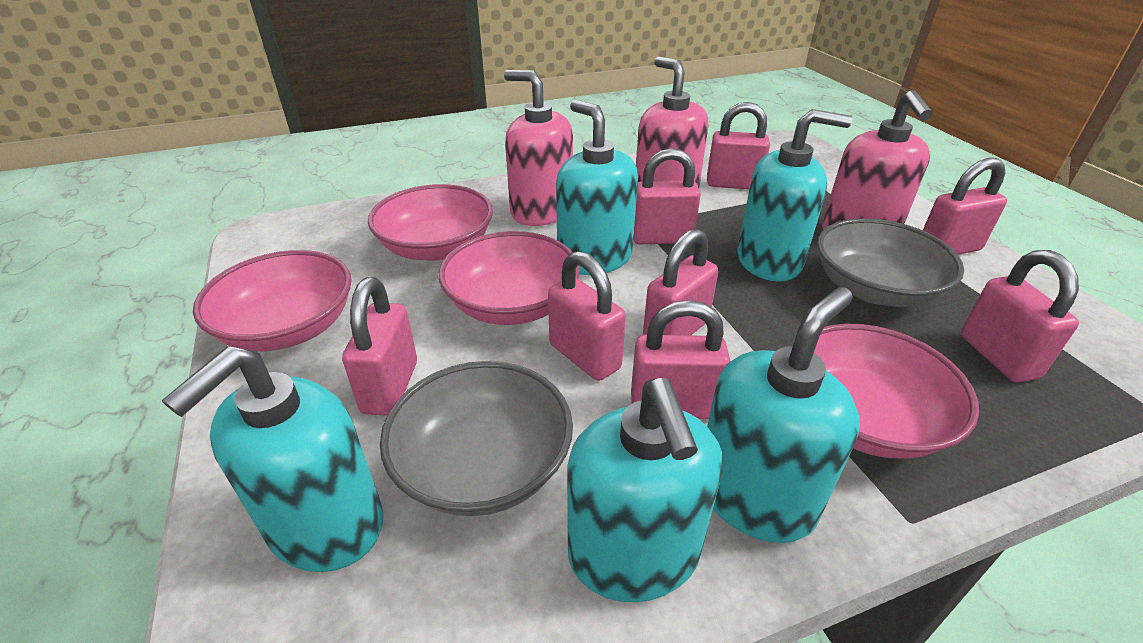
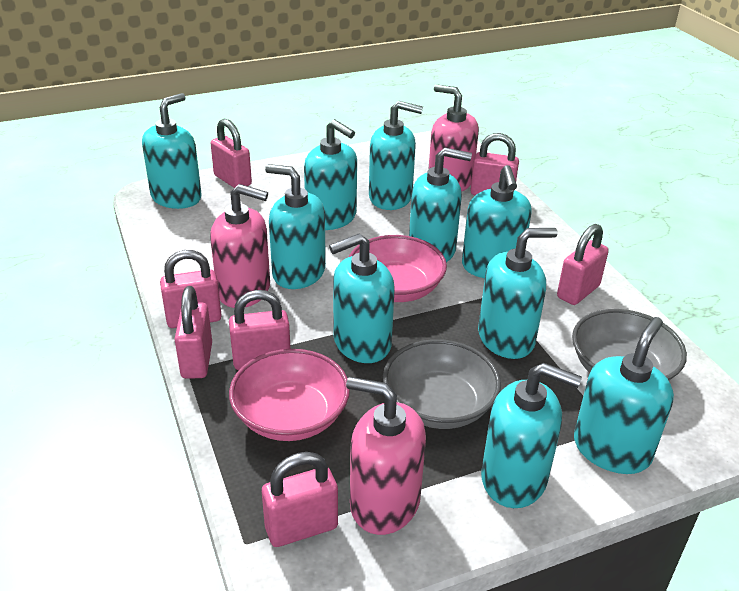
pink bowl: 4 -> 2
pink padlock: 8 -> 7
turquoise soap dispenser: 5 -> 10

